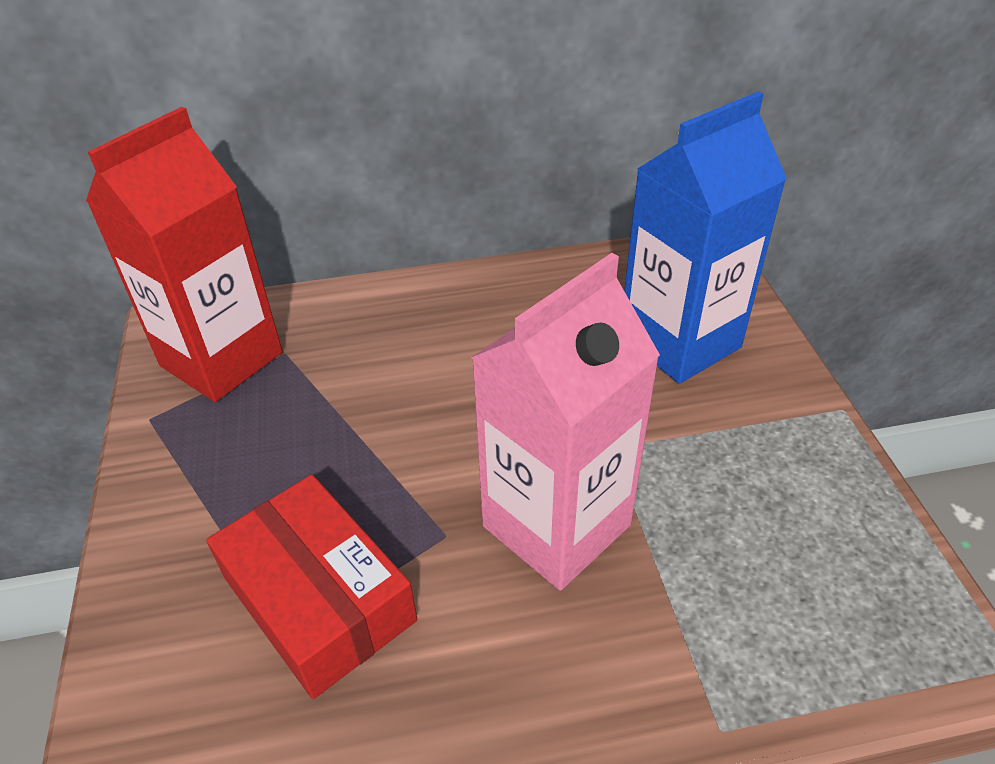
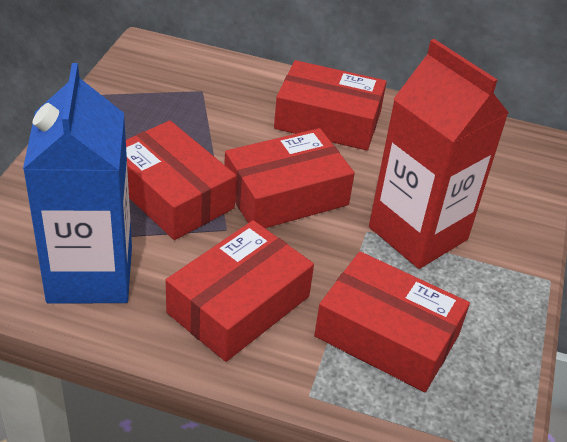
pink carton: 1 -> 0
red box: 1 -> 5

